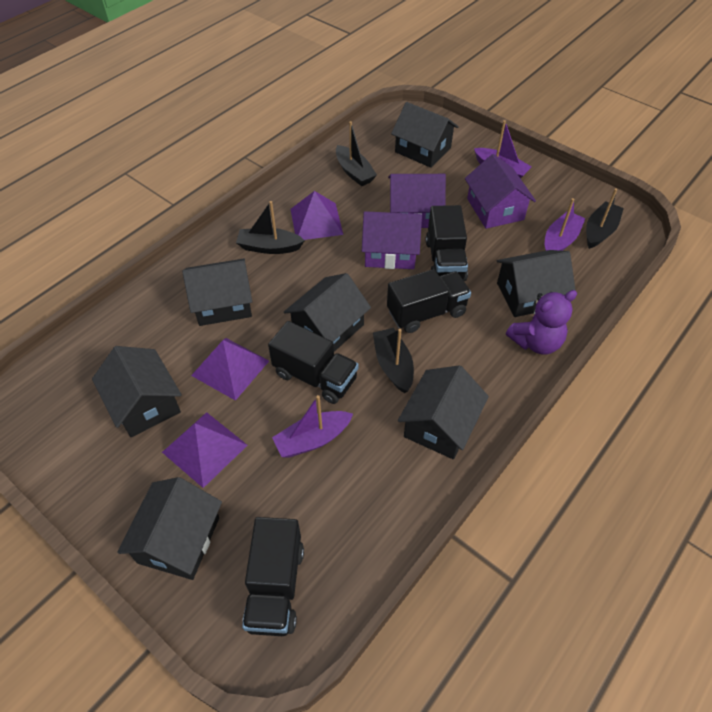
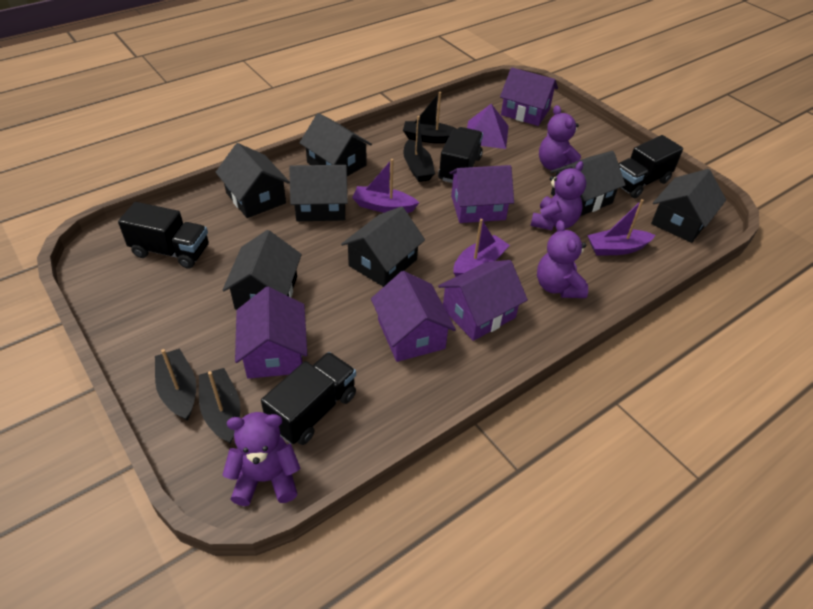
purple house: 3 -> 5
purple pyramid: 3 -> 1
purple teddy bear: 1 -> 4

